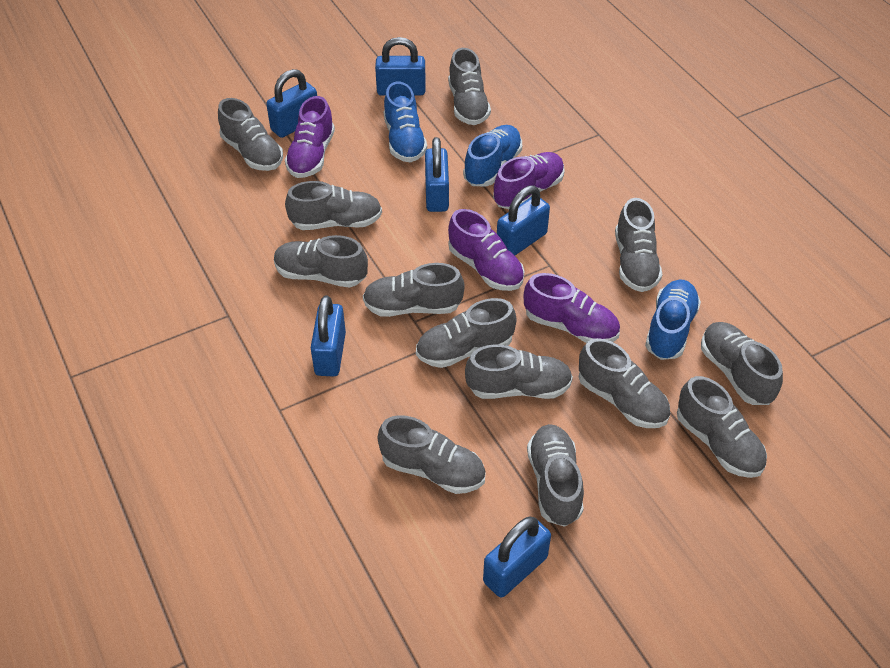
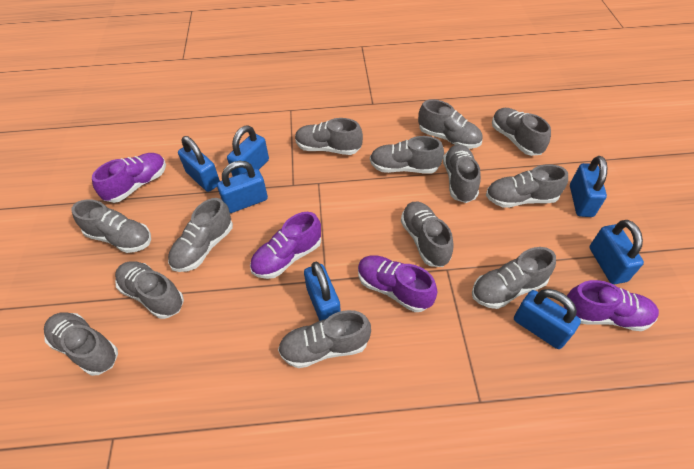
blue padlock: 6 -> 7
blue shoe: 3 -> 0

